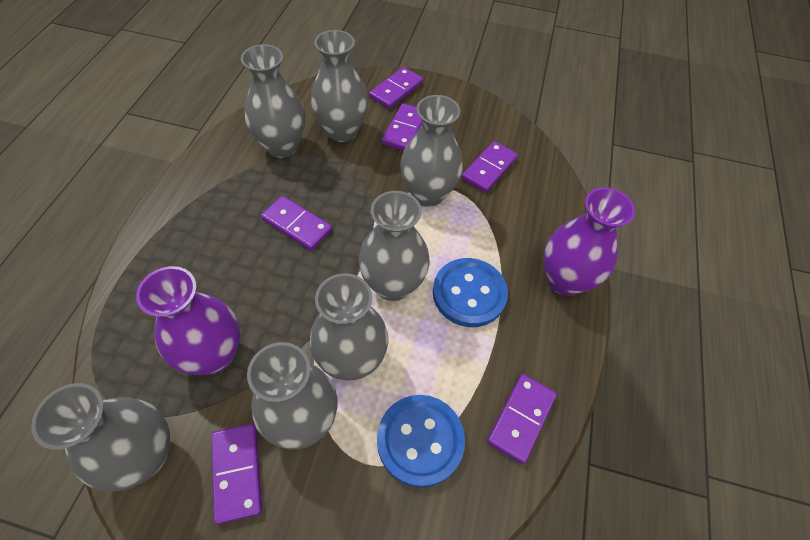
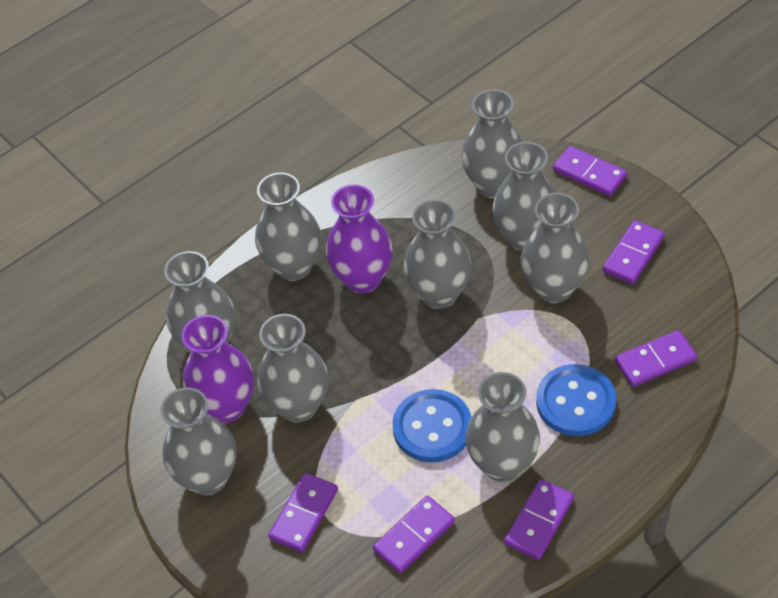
grey vase: 7 -> 9

